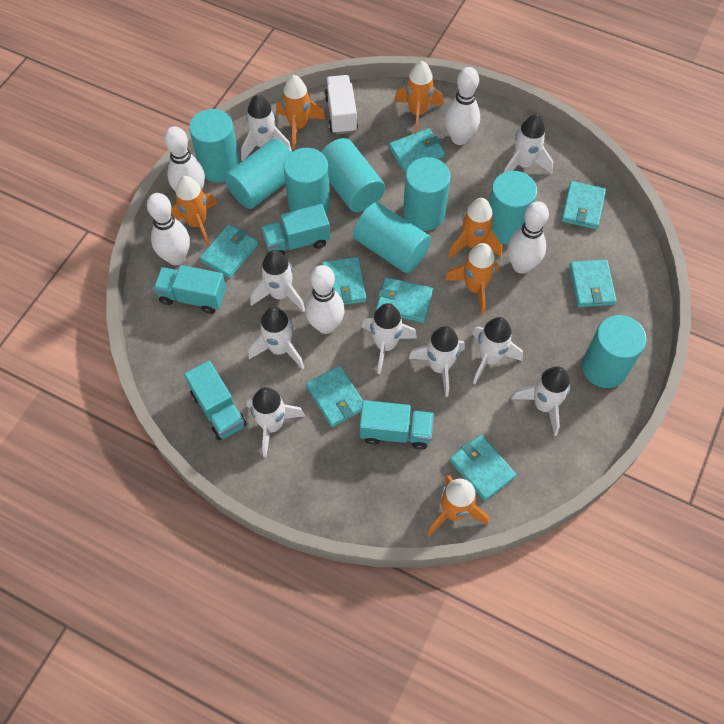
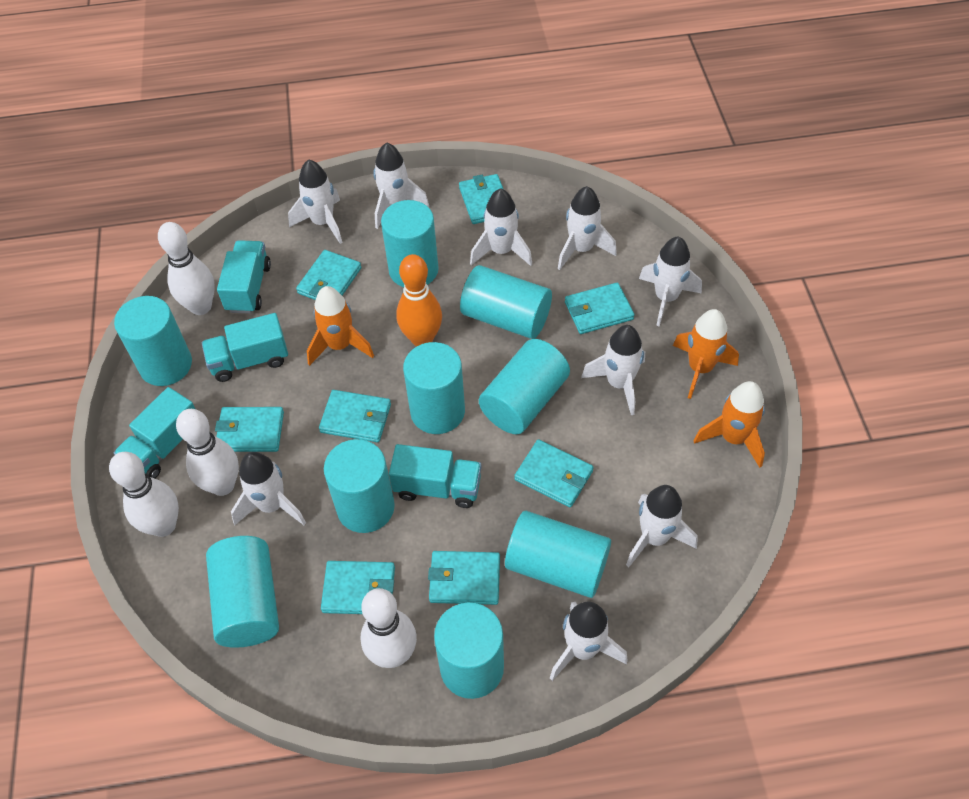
orange bowling pin: 0 -> 1
orange rocket: 6 -> 3
turquoise cylinder: 8 -> 9
white bowling pin: 5 -> 4
white truck: 1 -> 0

